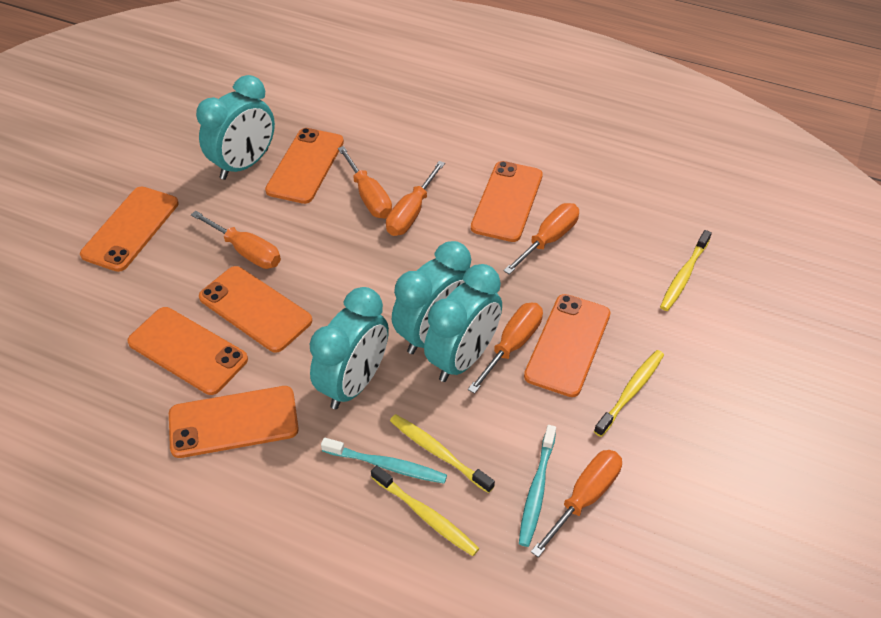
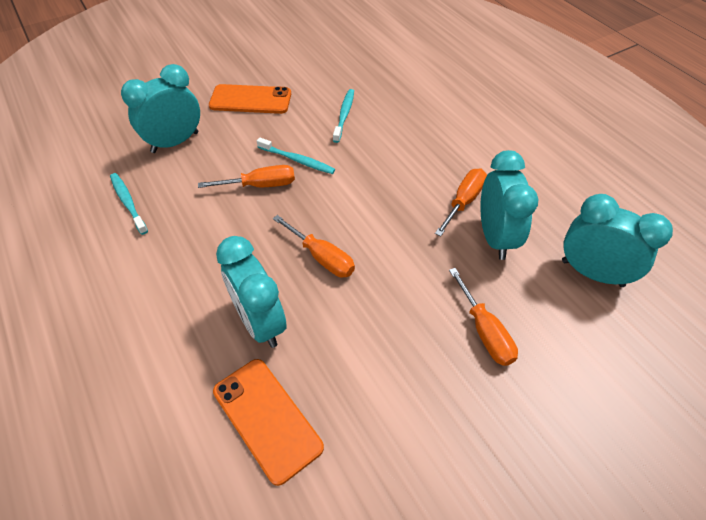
orange phone: 7 -> 2
orange screwdriver: 6 -> 4
turquoise toothbrush: 2 -> 3
yellow toothbrush: 4 -> 0

